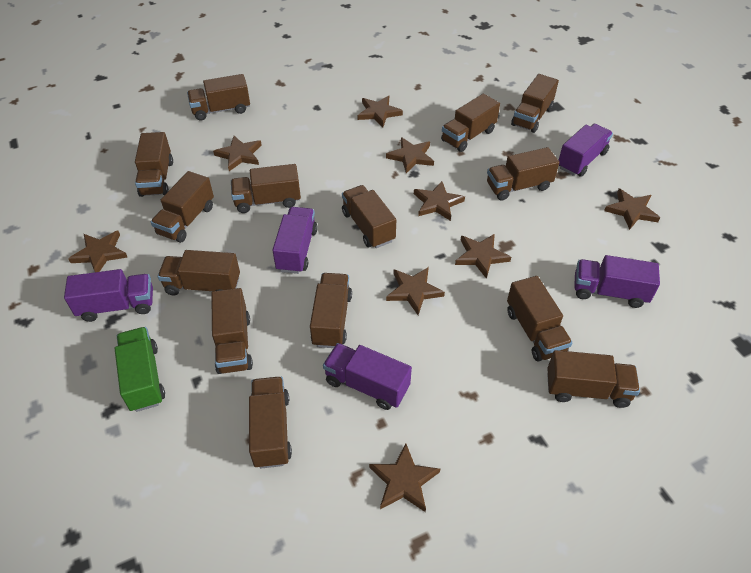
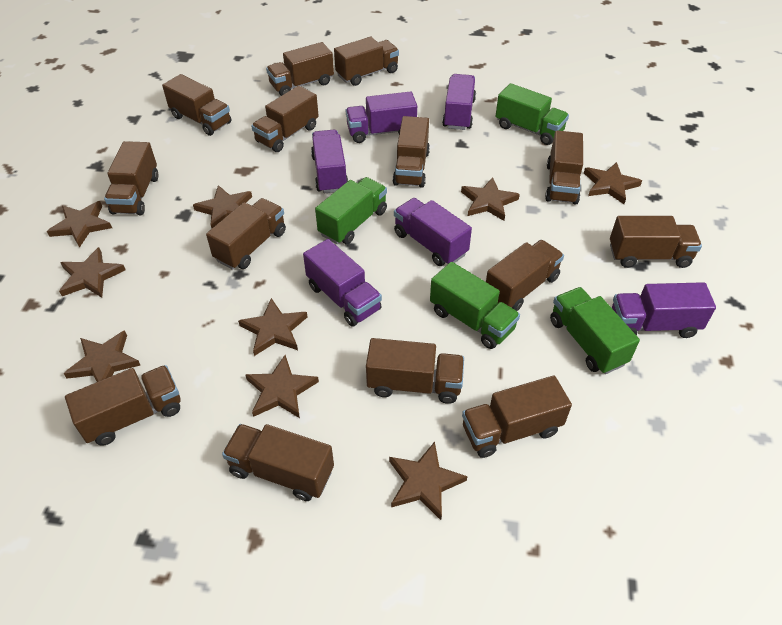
green truck: 1 -> 4
purple truck: 5 -> 6

